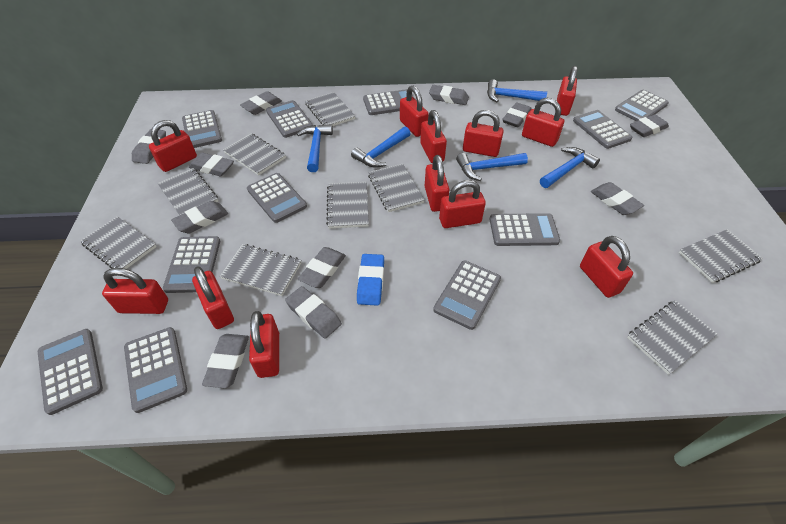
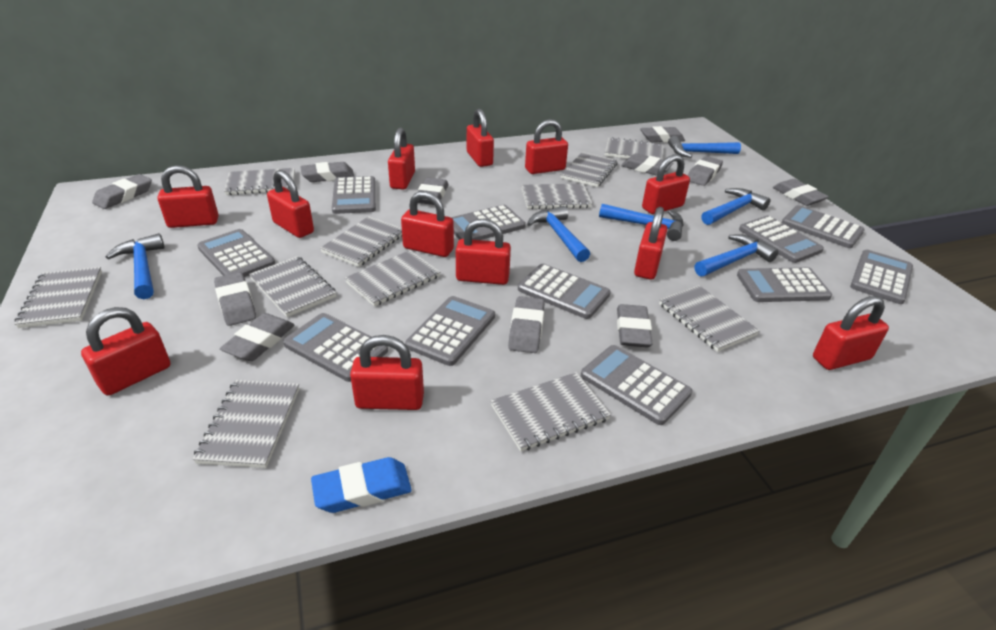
blue hammer: 5 -> 6
grey notebook: 9 -> 11

